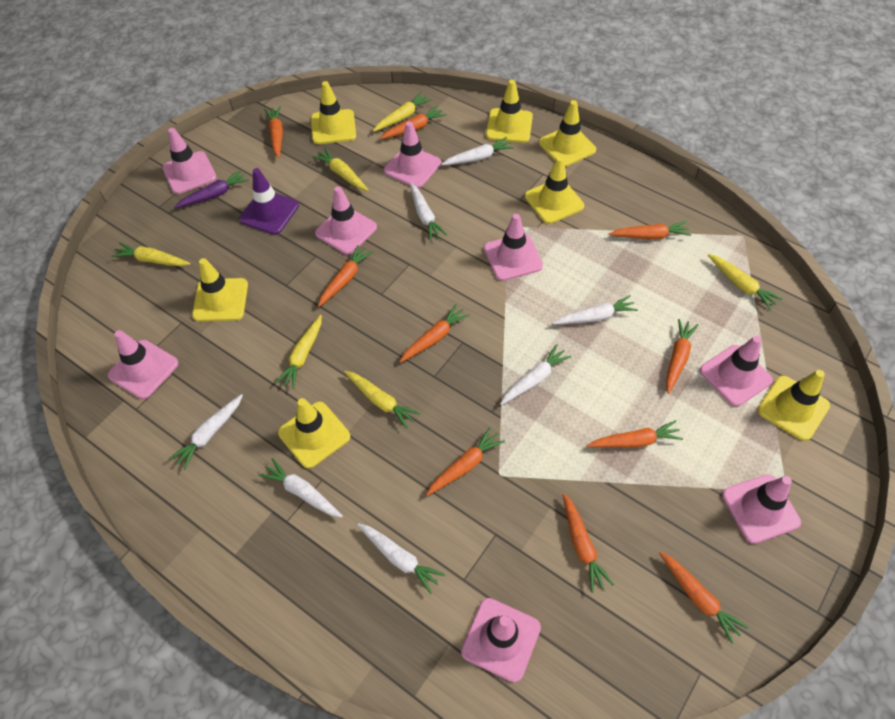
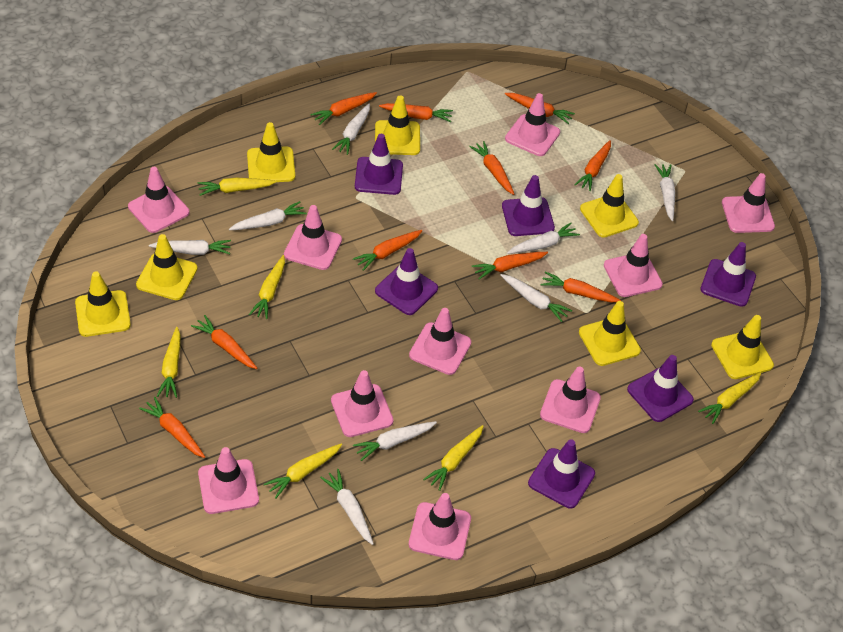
pink traffic cone: 8 -> 10
purple carrot: 1 -> 0
purple traffic cone: 1 -> 6
white carrot: 7 -> 8

